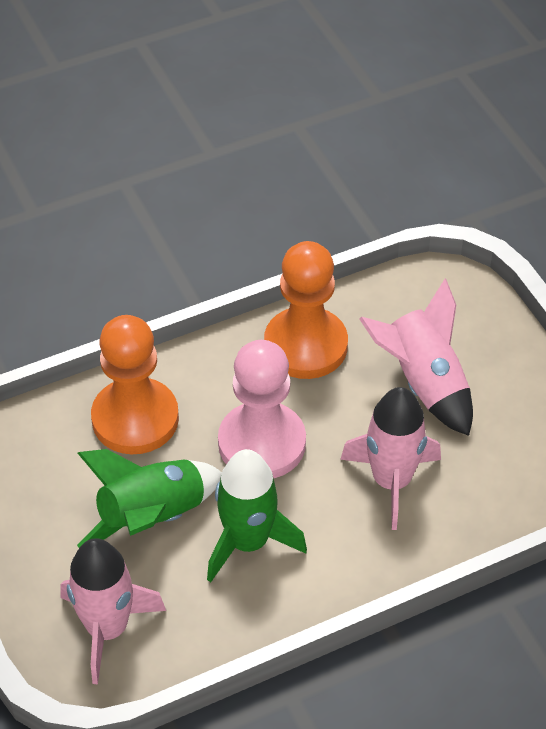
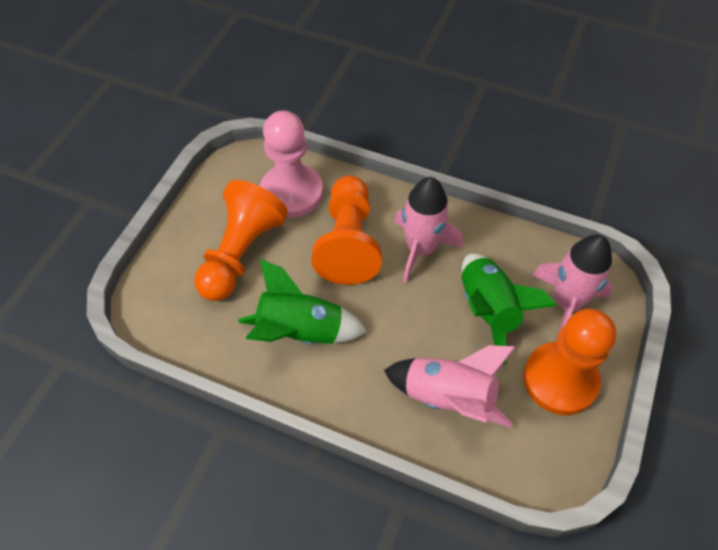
orange pawn: 2 -> 3

